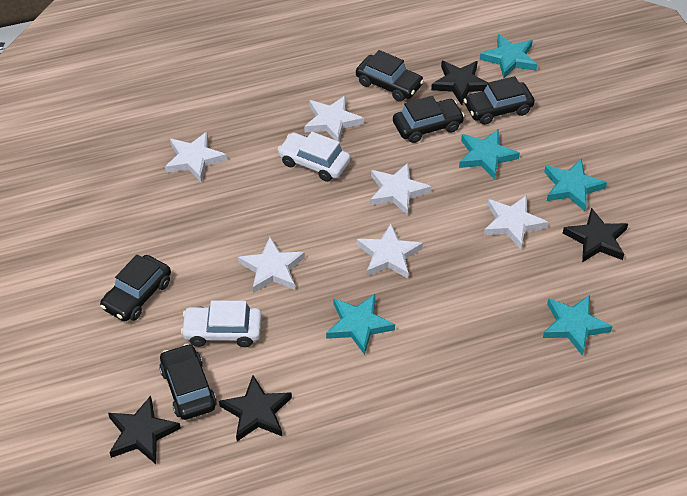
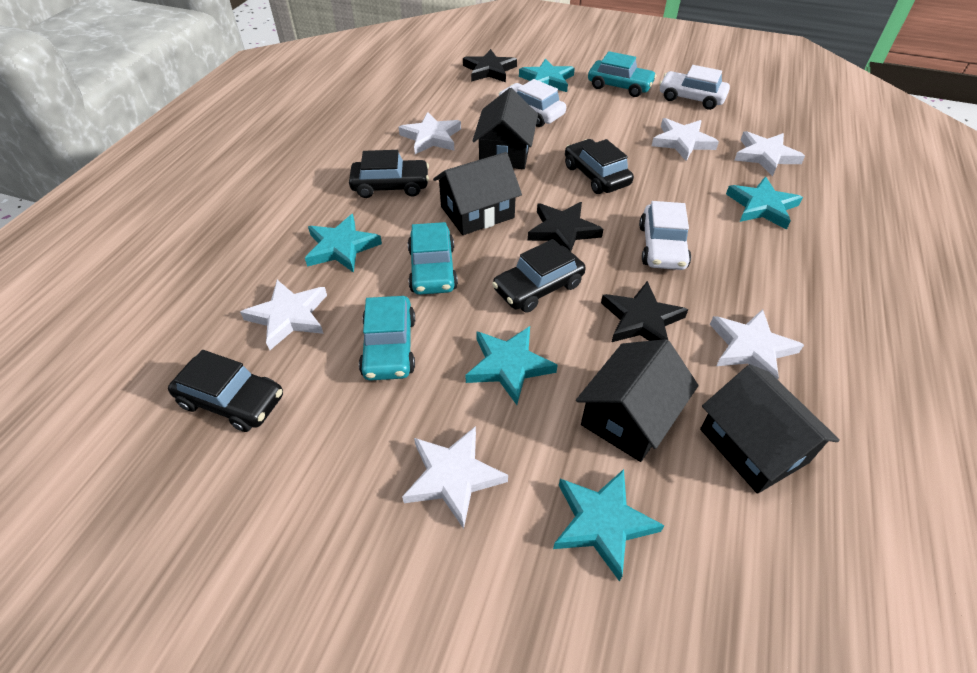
black car: 5 -> 4
black house: 0 -> 4
black star: 4 -> 3
turquoise car: 0 -> 3
white car: 2 -> 3

